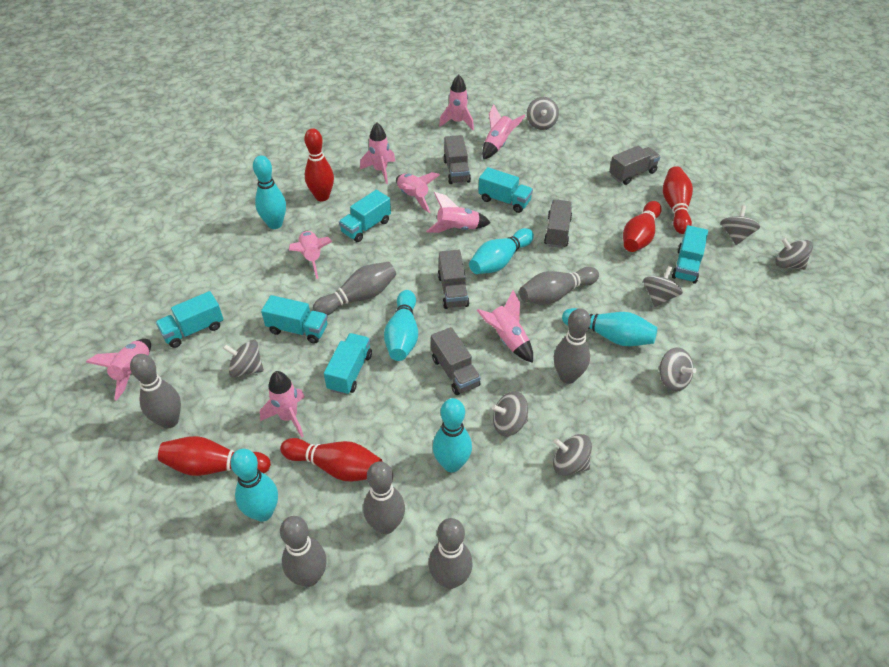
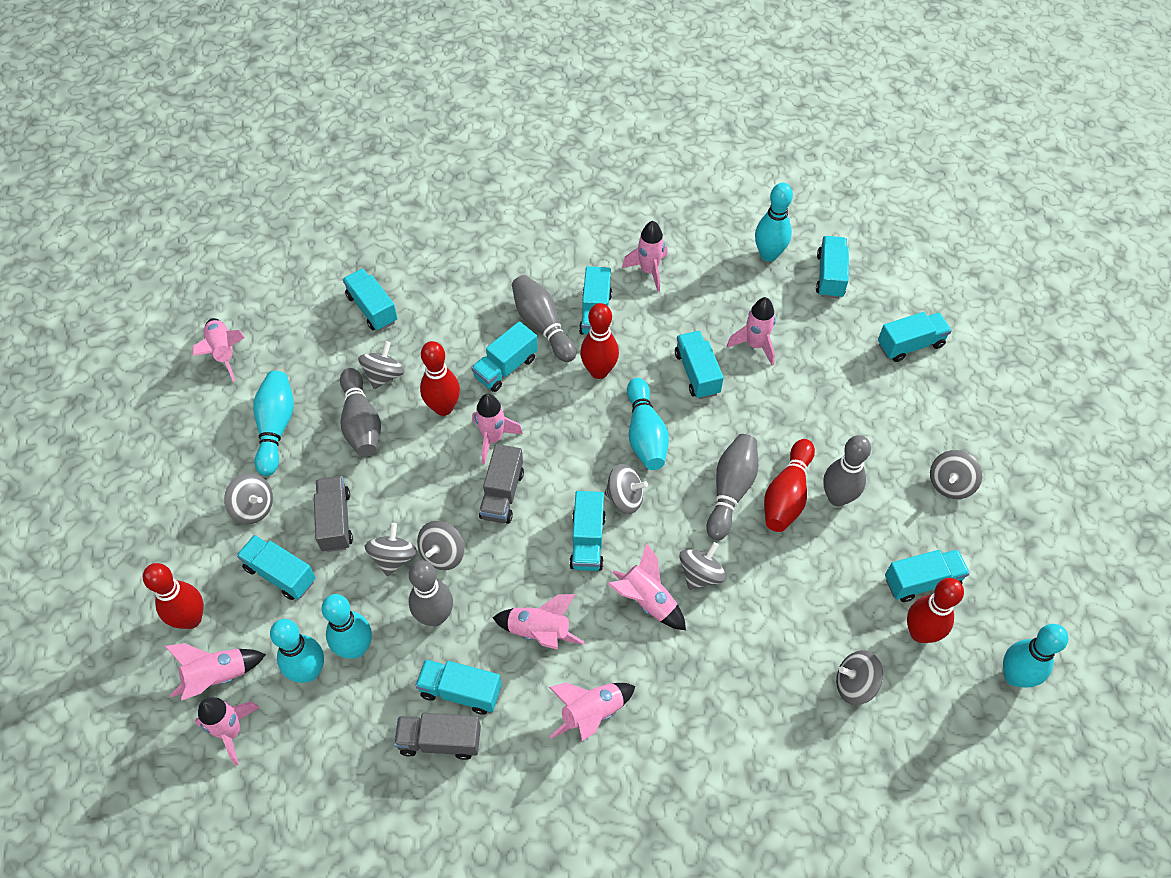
grey bowling pin: 7 -> 5
grey truck: 5 -> 3
turquoise truck: 6 -> 10

